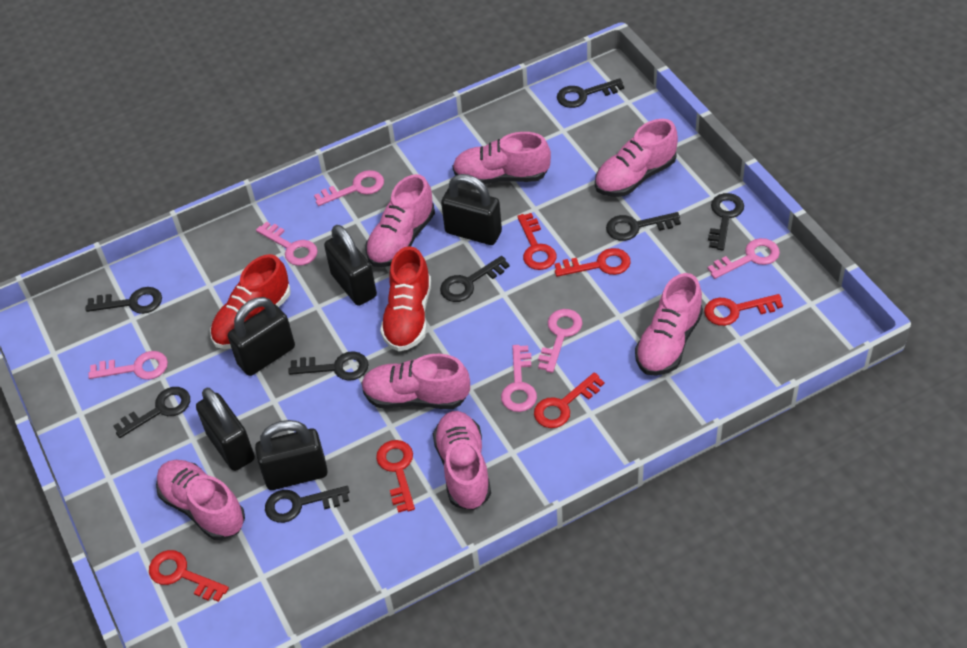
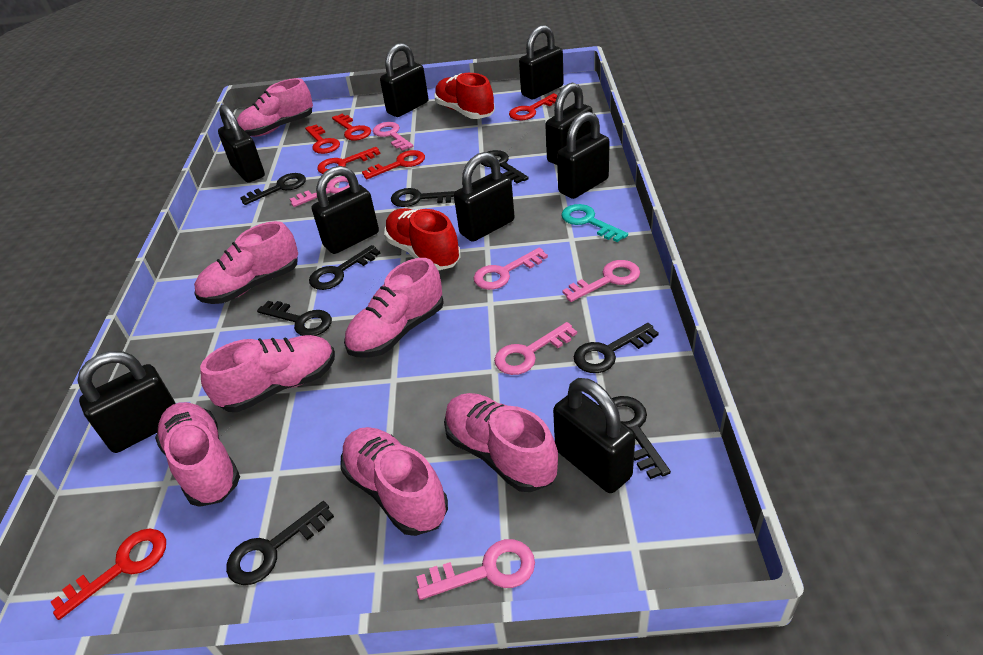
black padlock: 5 -> 9
turquoise key: 0 -> 1

